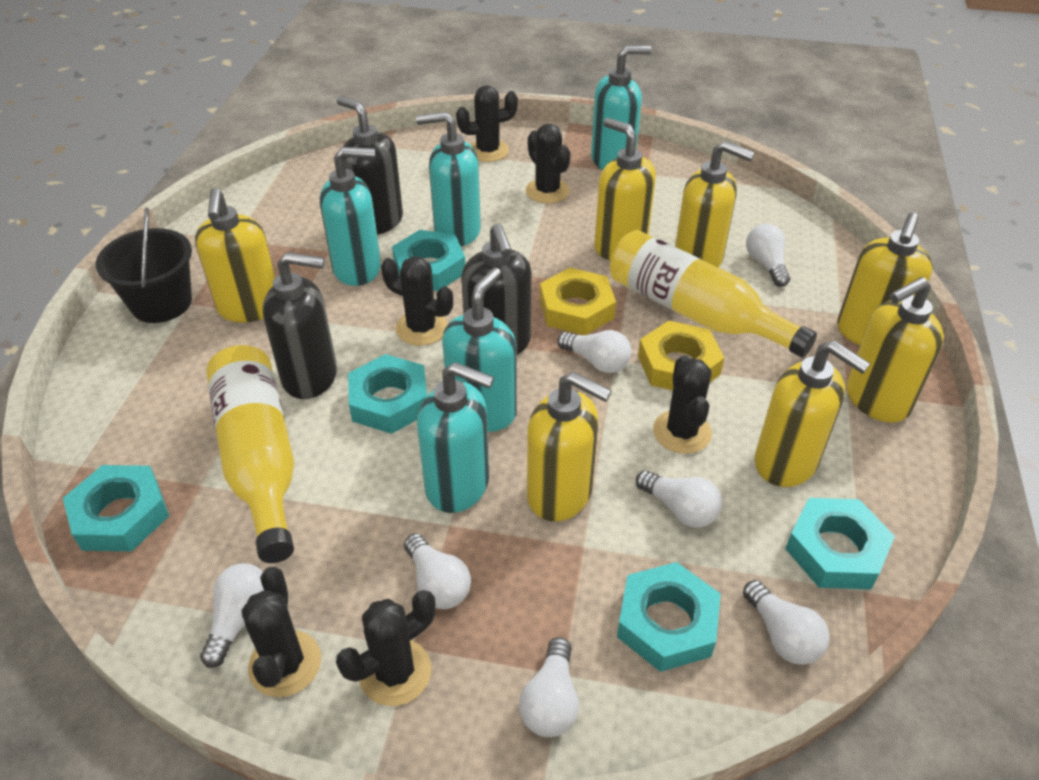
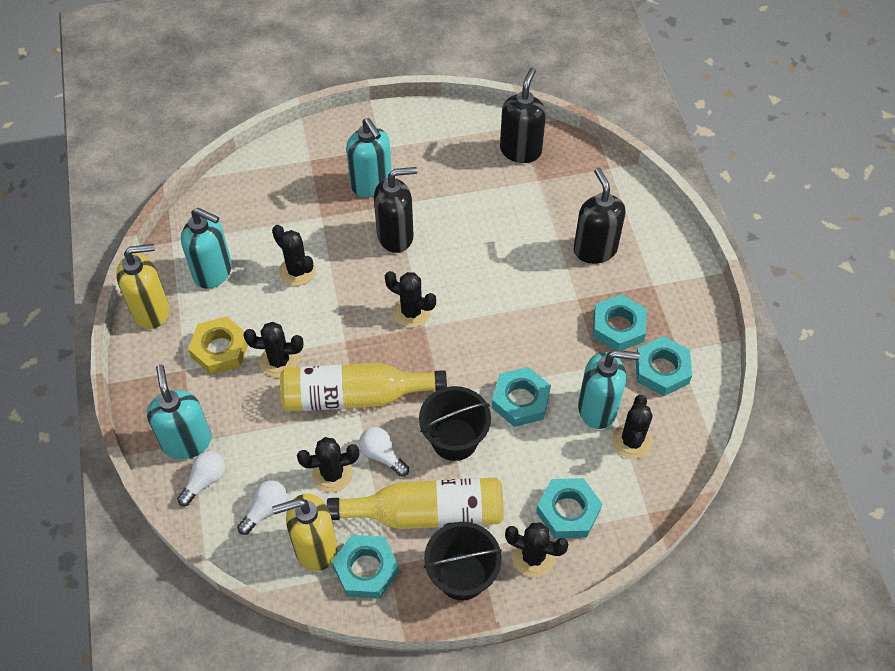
black bucket: 1 -> 2
turquoise soap dispenser: 5 -> 4
white light bulb: 7 -> 3
yellow nut: 2 -> 1
yellow soap dispenser: 7 -> 2

